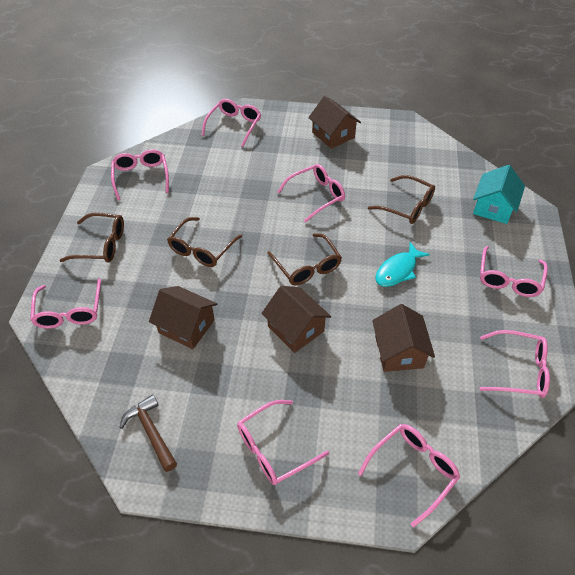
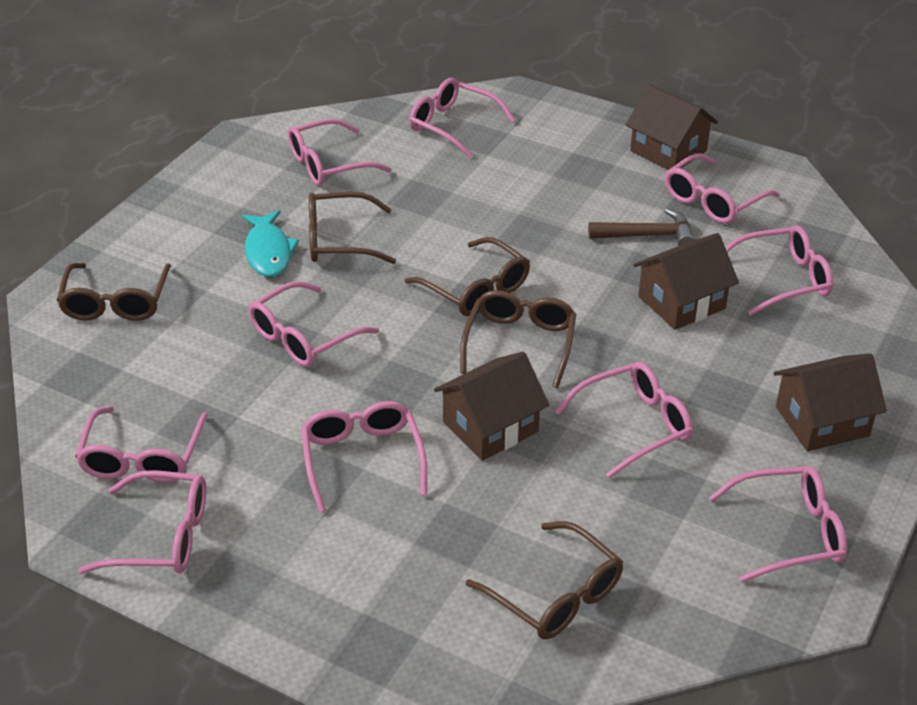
brown glasses: 4 -> 5
pink glasses: 8 -> 10
turquoise house: 1 -> 0

